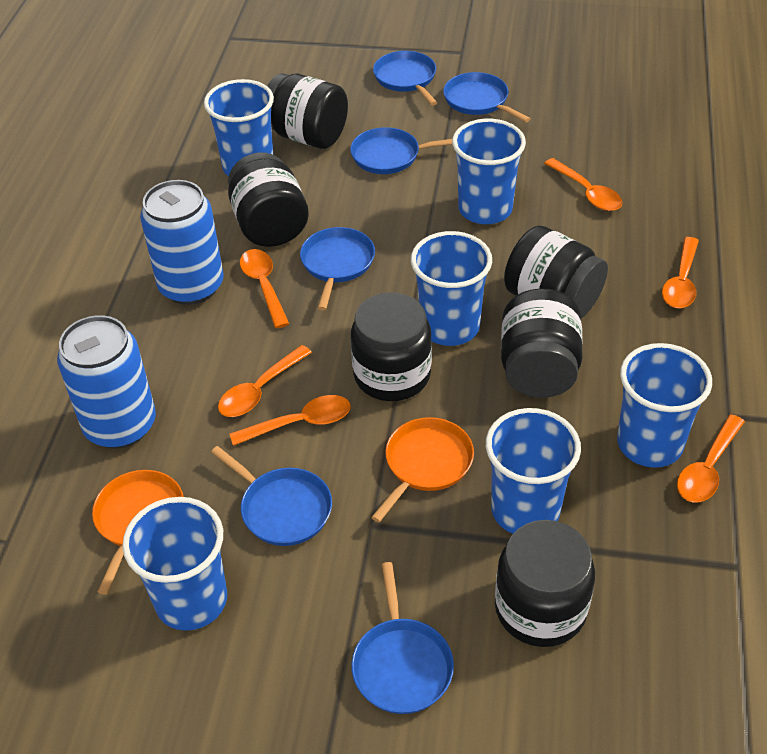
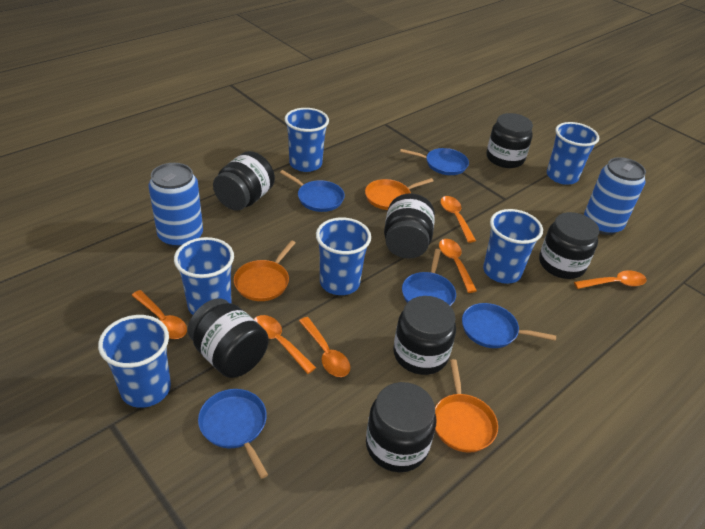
black jar: 6 -> 7
blue pan: 6 -> 5
orange pan: 2 -> 3

